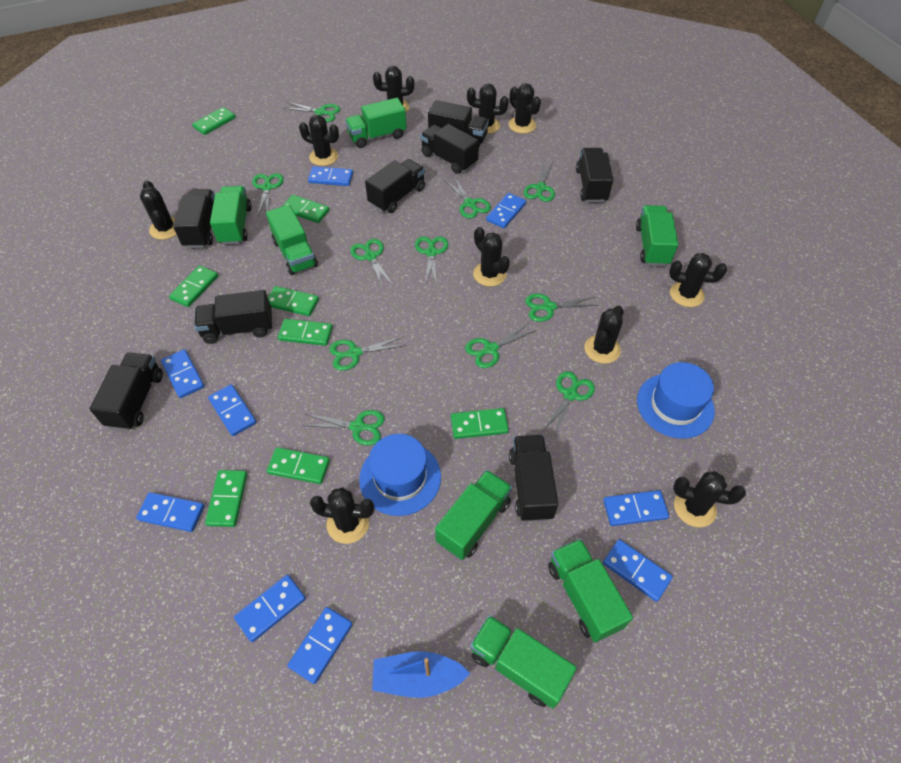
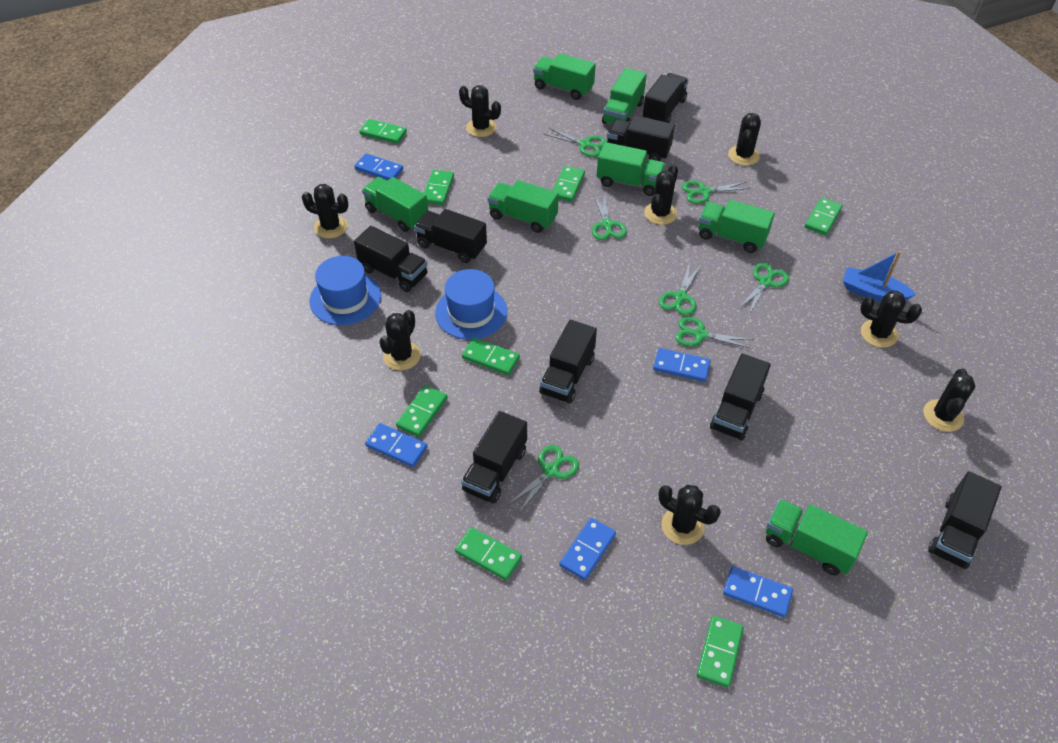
black cactus: 10 -> 8
blue domino: 9 -> 5
green scissors: 11 -> 7

